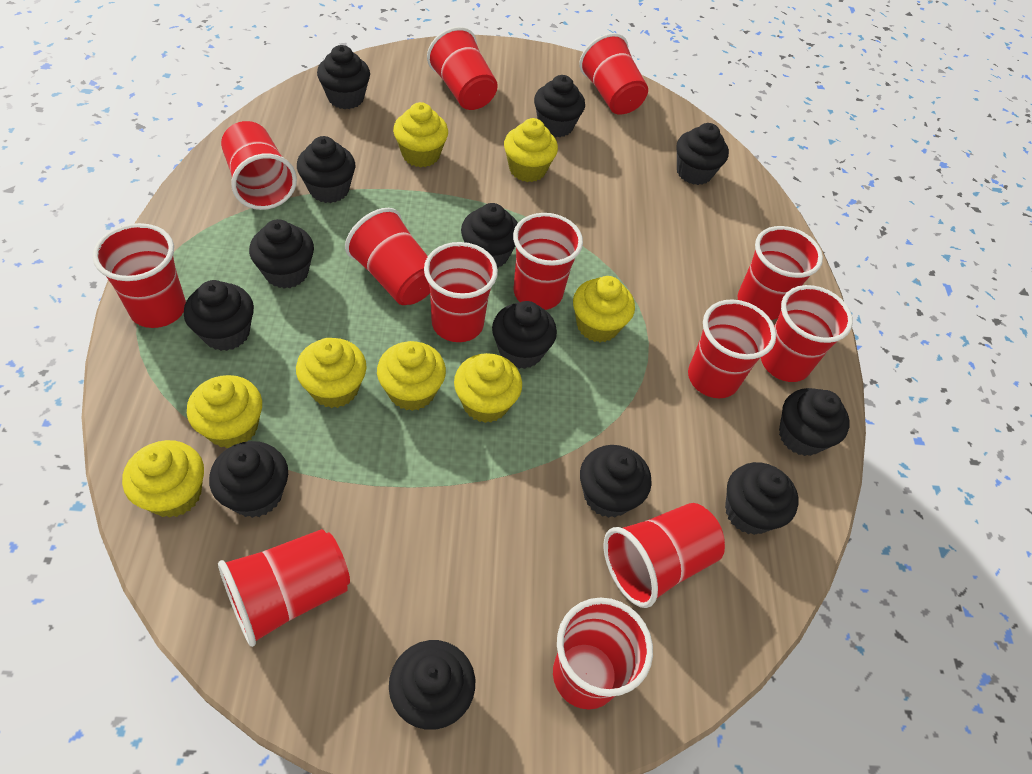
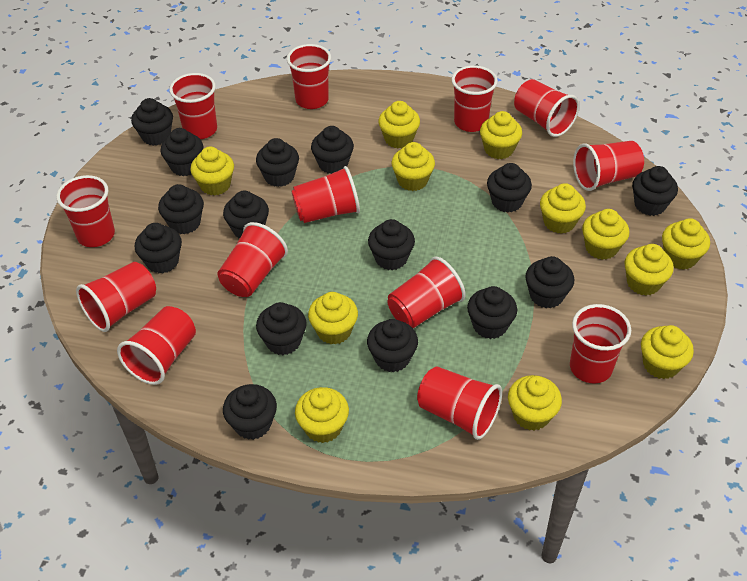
black cupcake: 13 -> 15
yellow cupcake: 8 -> 12

